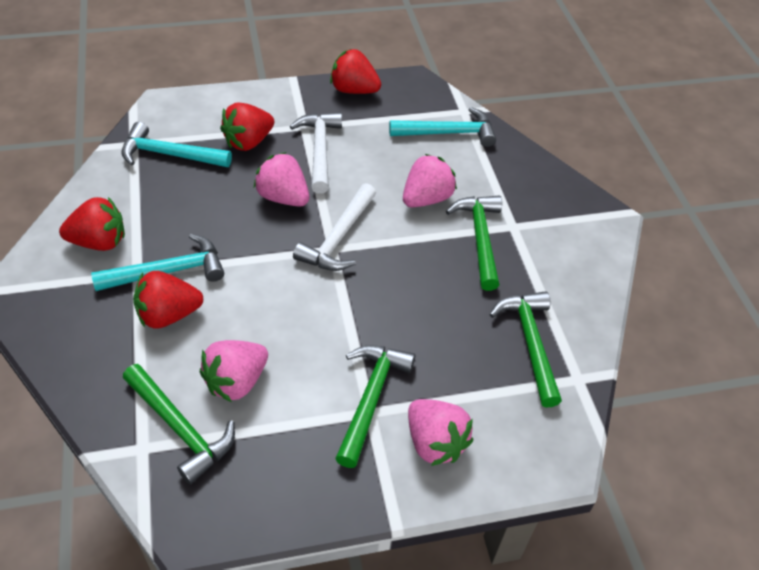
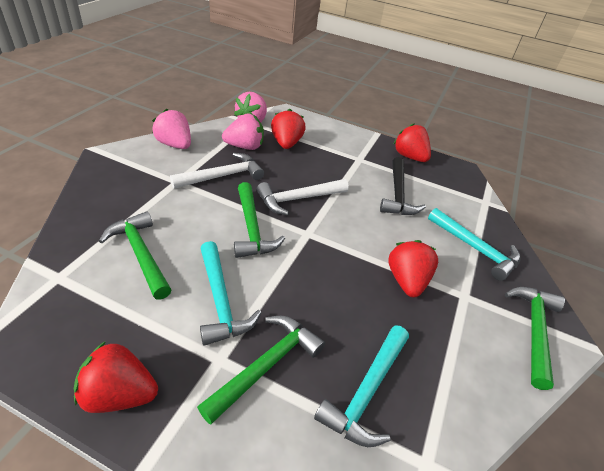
black hammer: 0 -> 1
pink strawberry: 4 -> 3

